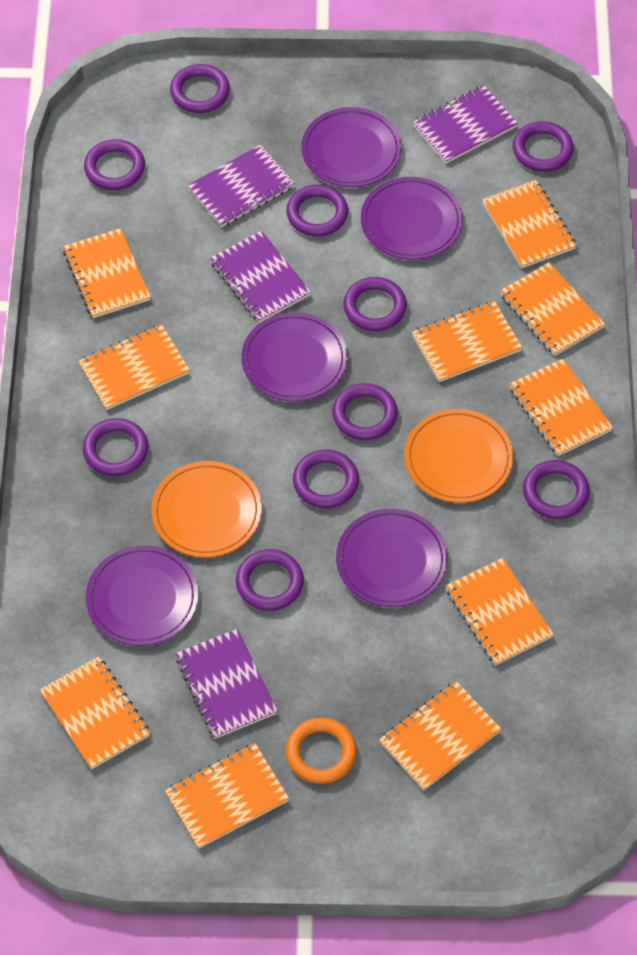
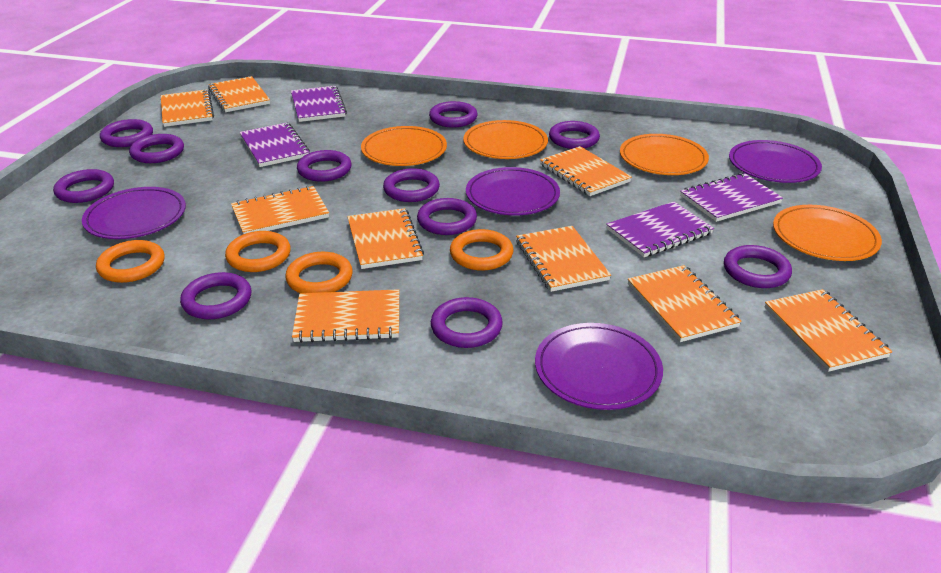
orange notebook: 10 -> 9
orange plate: 2 -> 4
orange ring: 1 -> 4
purple plate: 5 -> 4
purple ring: 10 -> 11

